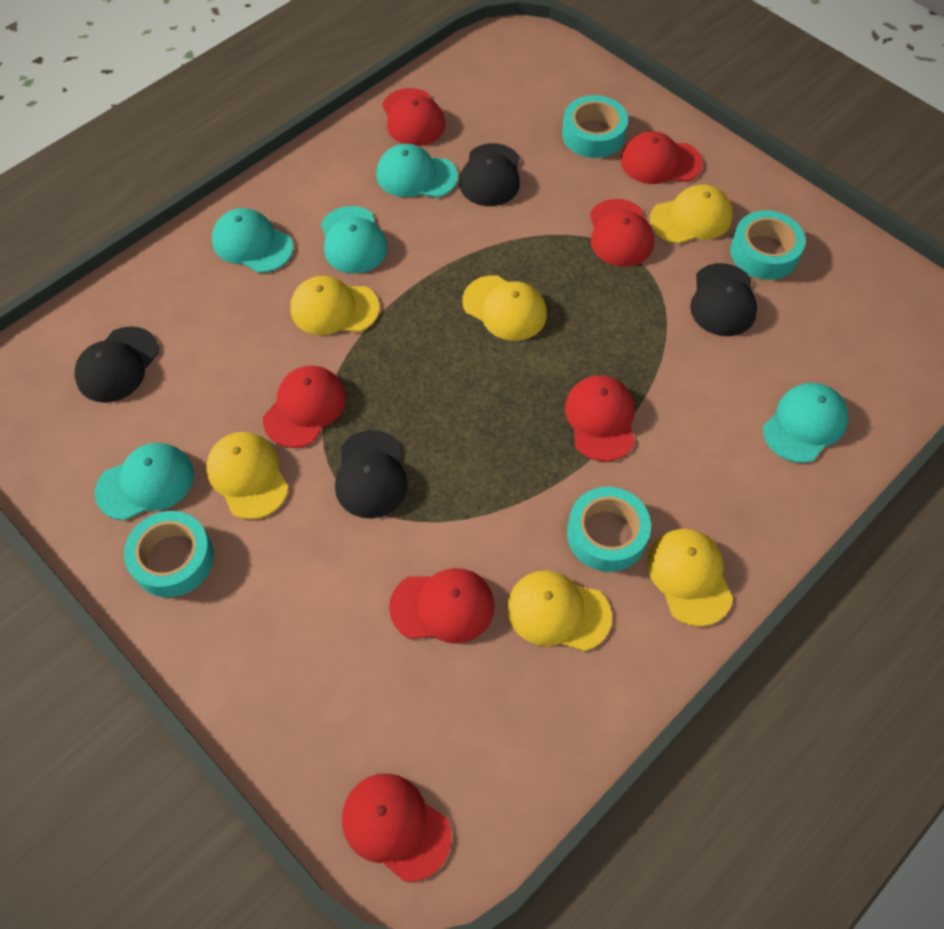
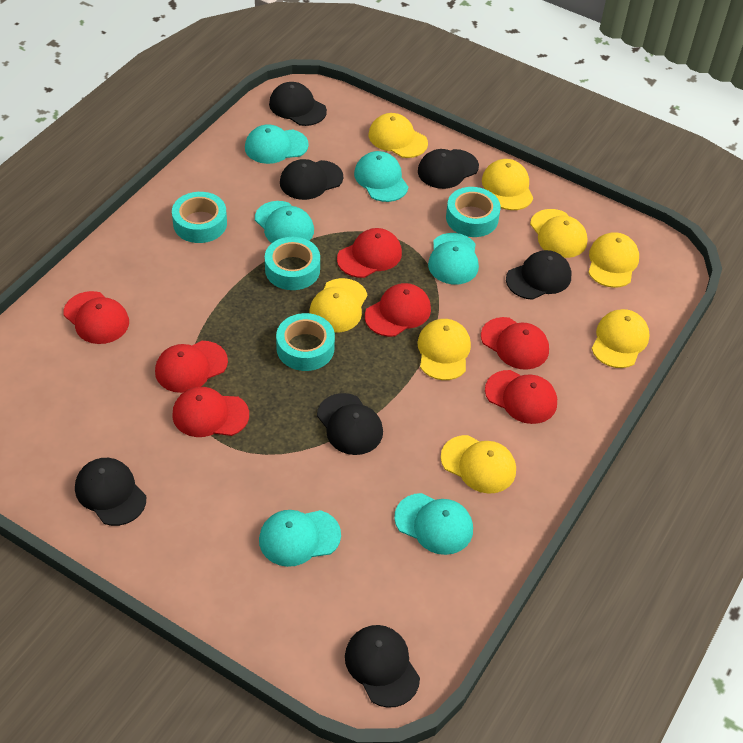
black cap: 4 -> 7
turquoise cap: 5 -> 6
yellow cap: 6 -> 8

